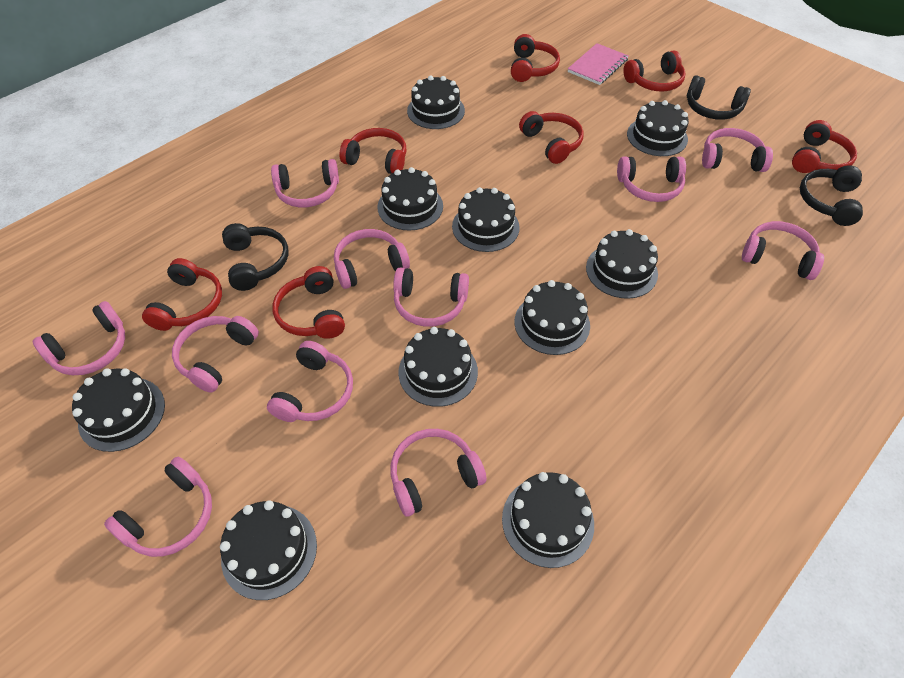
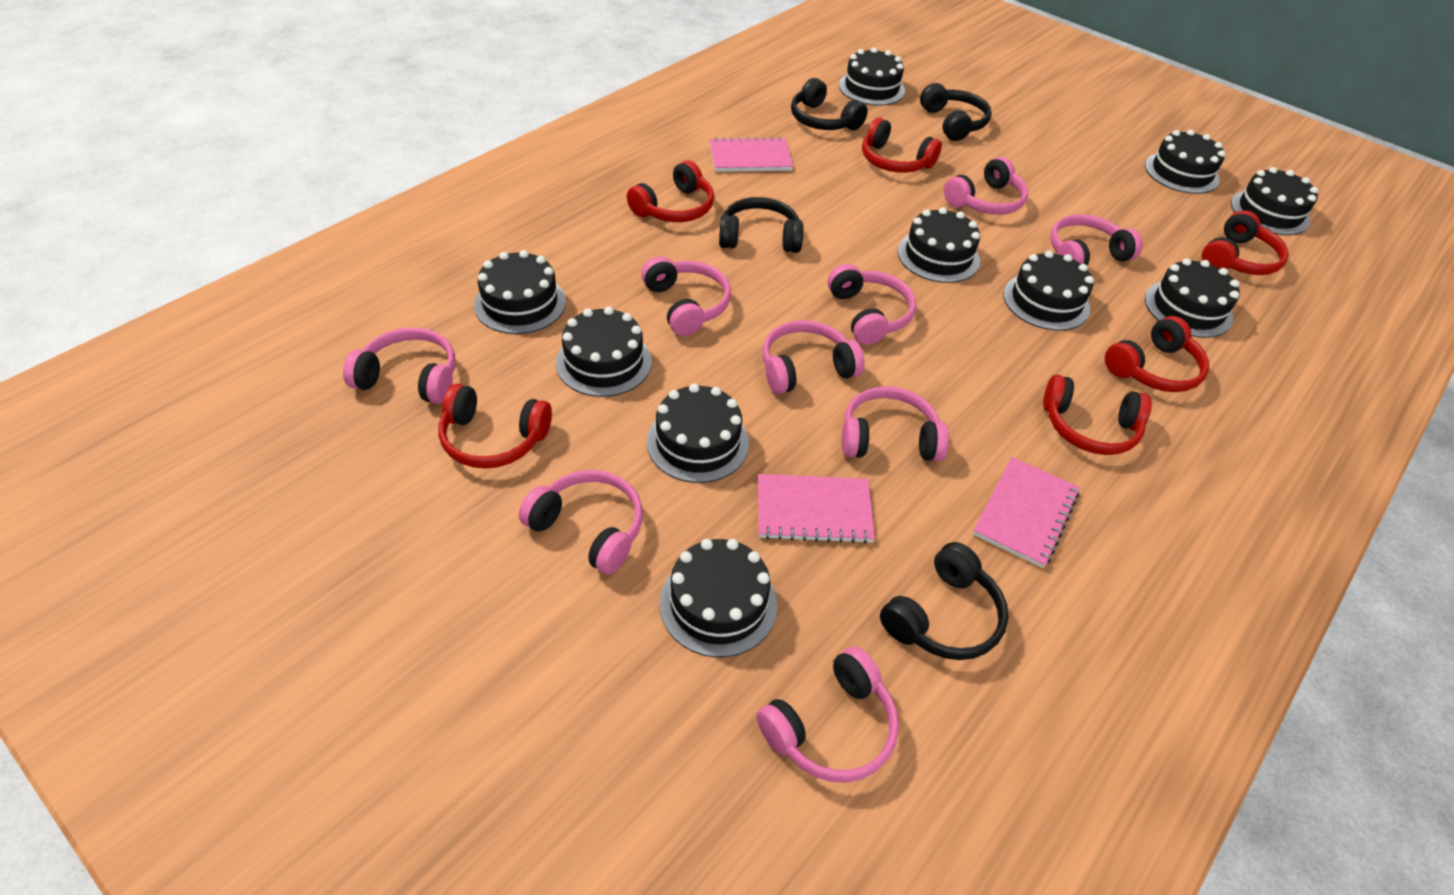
black headphones: 3 -> 4
pink headphones: 11 -> 9
pink notebook: 1 -> 3
red headphones: 7 -> 6

